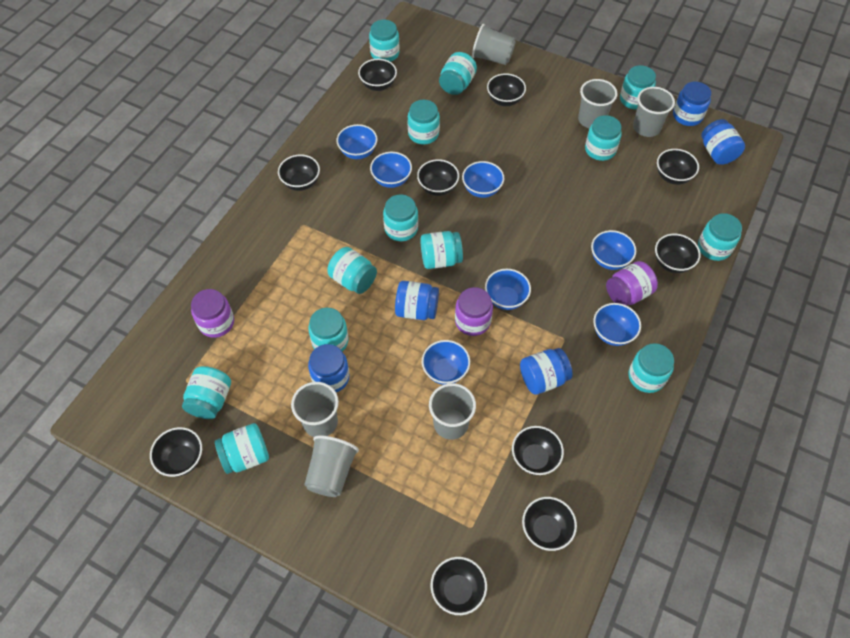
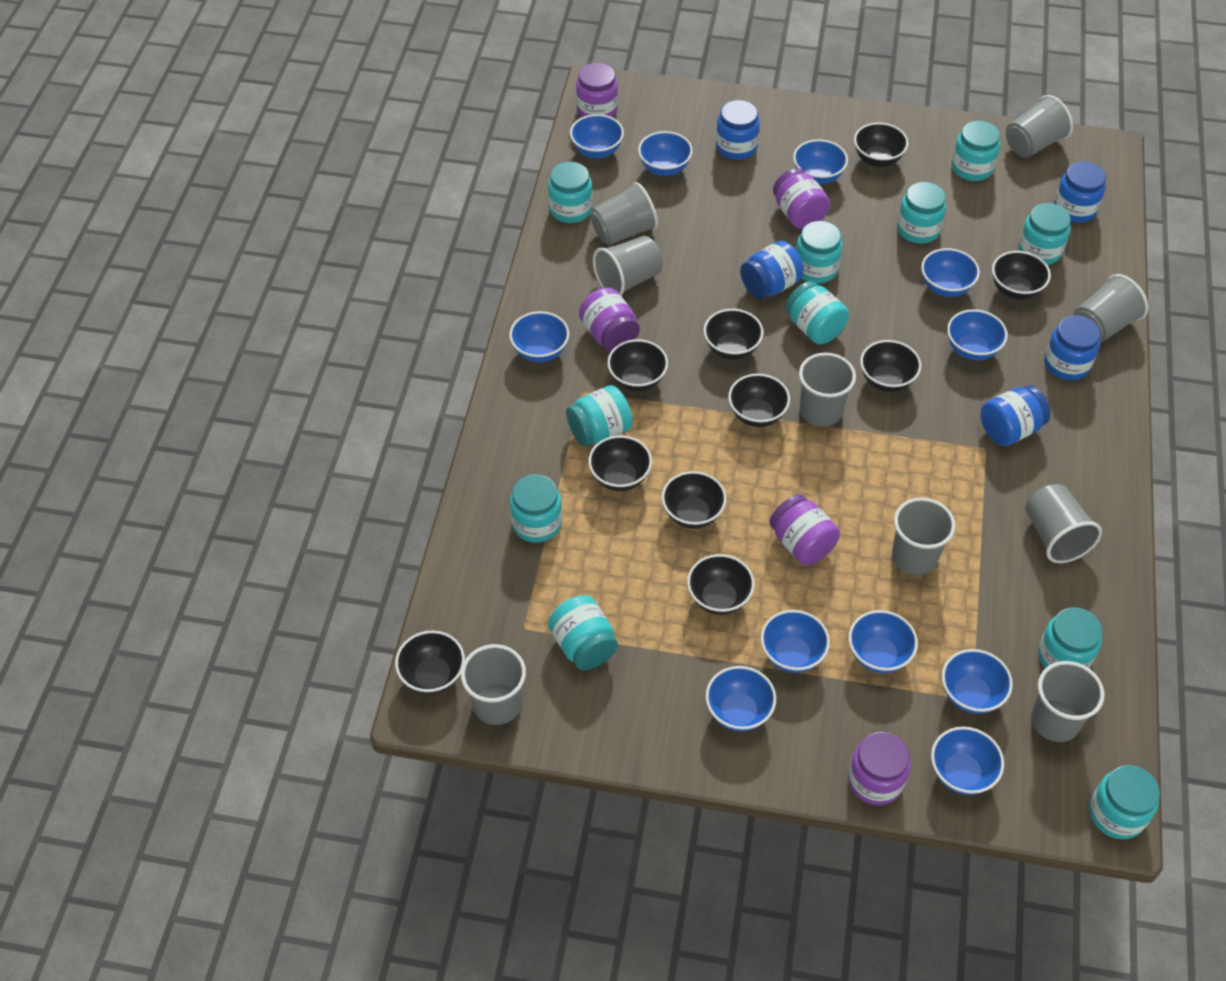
blue bowl: 7 -> 11
grey cup: 6 -> 9
purple jar: 3 -> 5
turquoise jar: 13 -> 11

